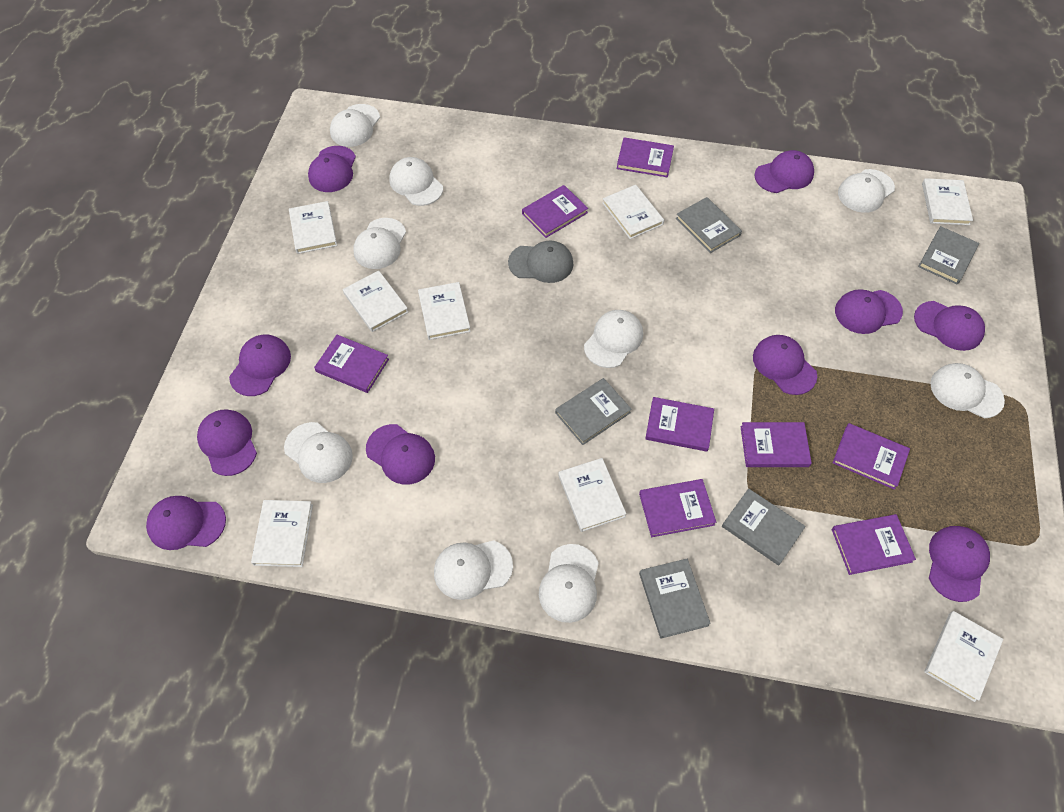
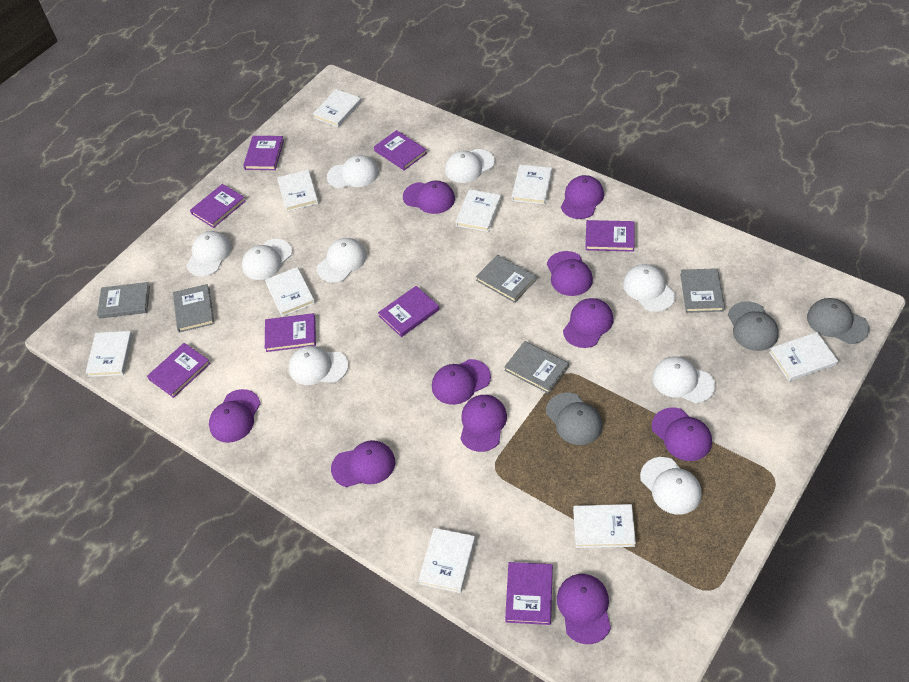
grey cap: 1 -> 3
white book: 8 -> 9

